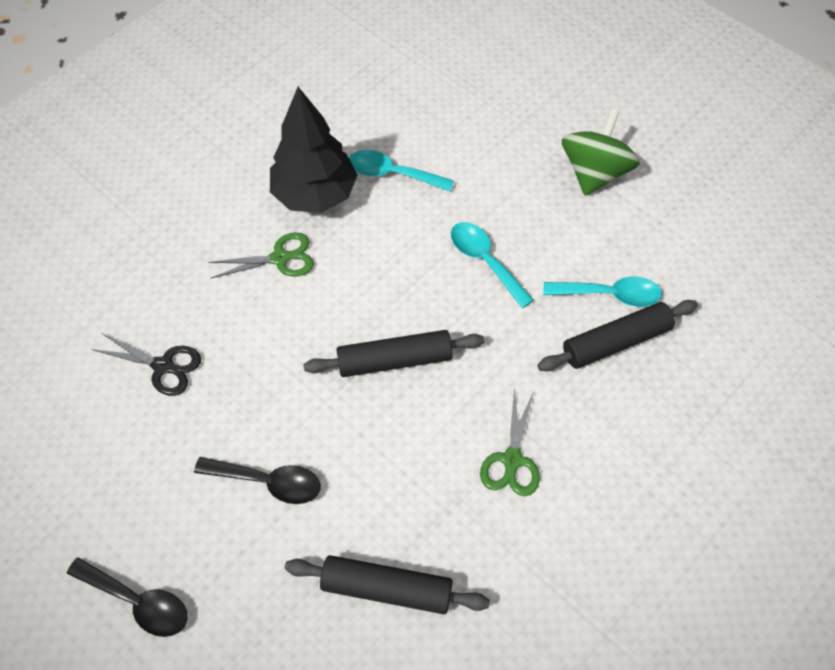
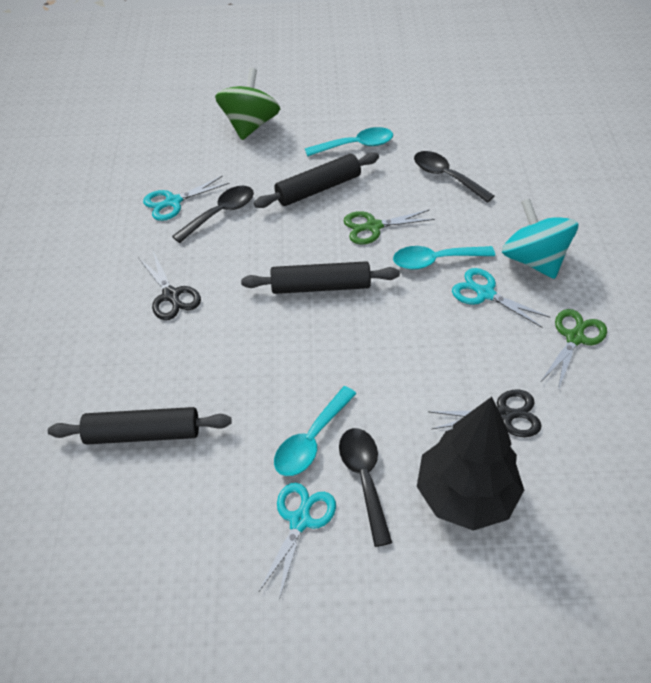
black scissors: 1 -> 2
black spoon: 2 -> 3
turquoise scissors: 0 -> 3
turquoise spinning top: 0 -> 1

